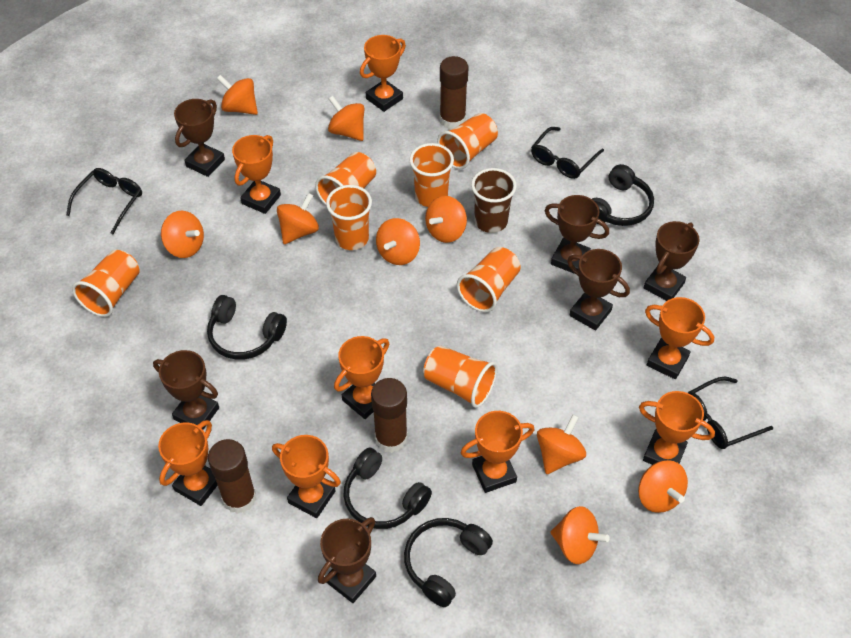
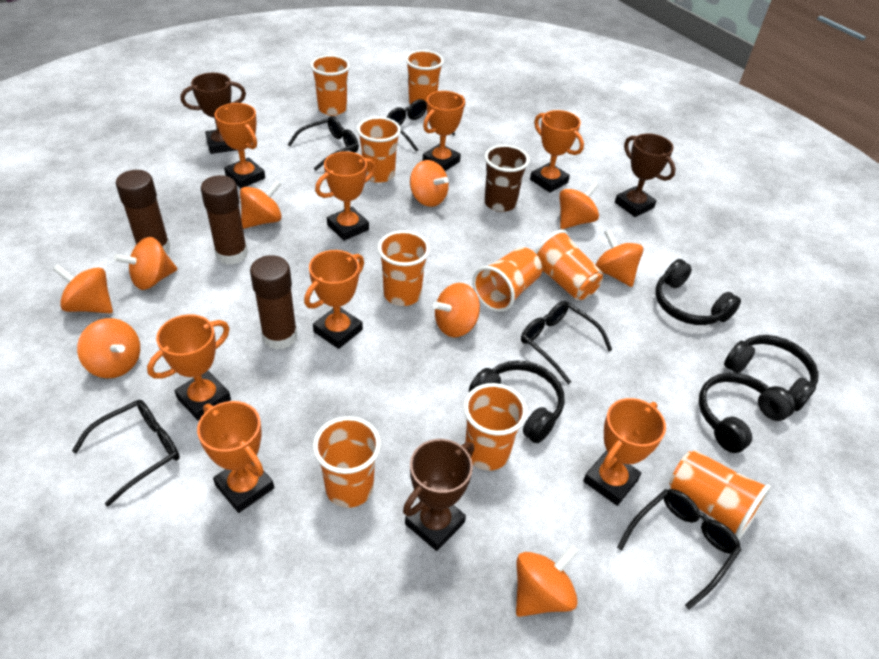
black glasses: 3 -> 5
brown trophy: 6 -> 3
orange cup: 7 -> 9

